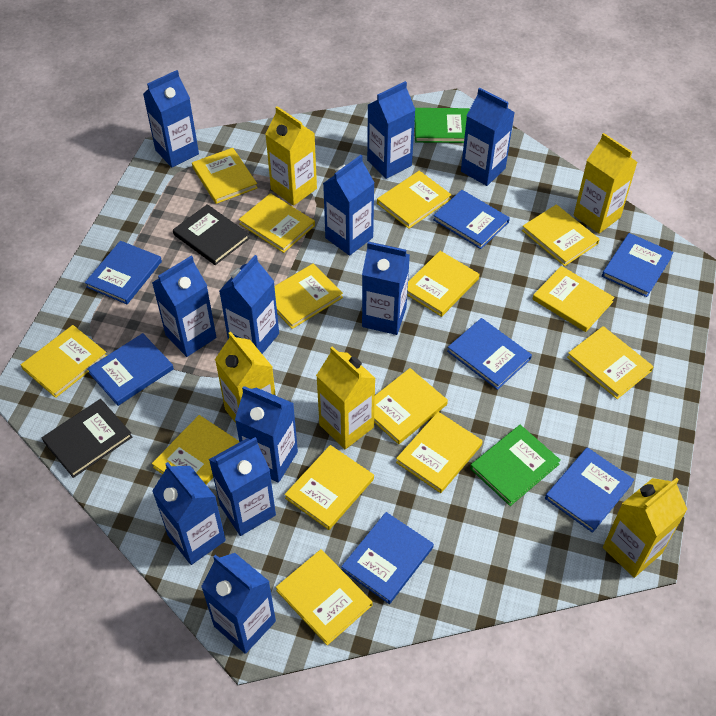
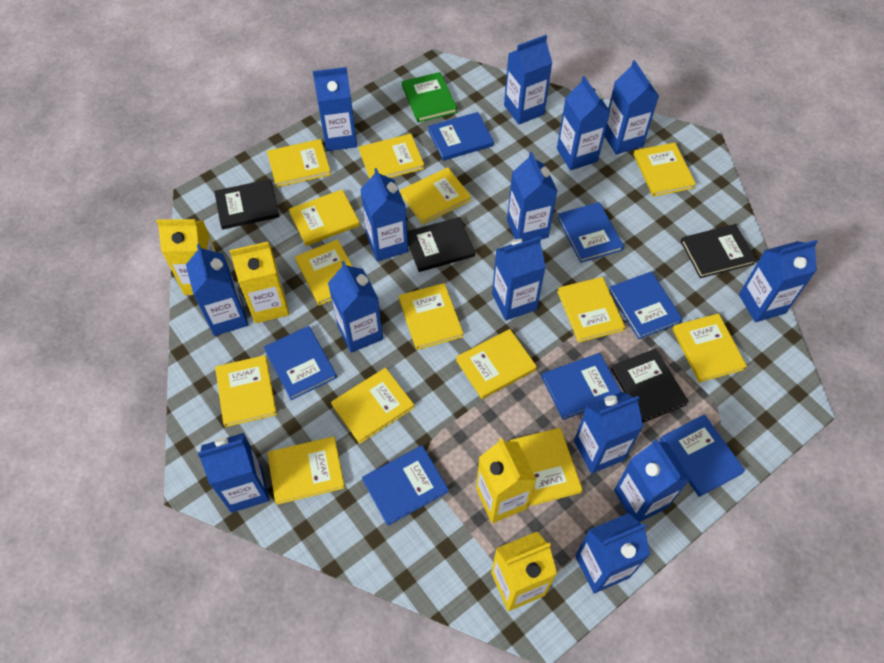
black book: 2 -> 4
blue carton: 11 -> 14
green book: 2 -> 1
yellow carton: 5 -> 4

